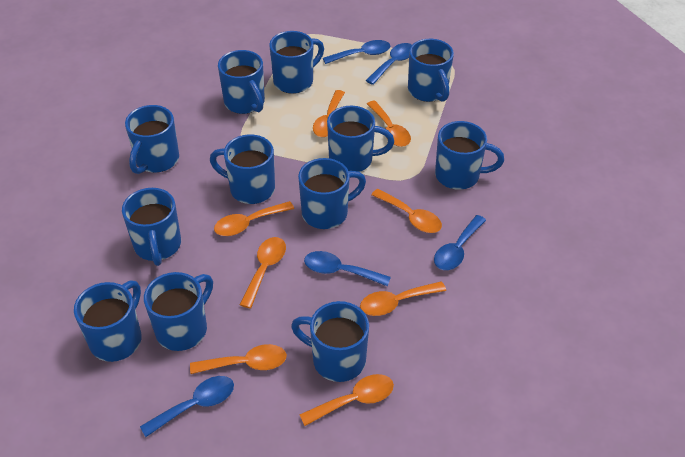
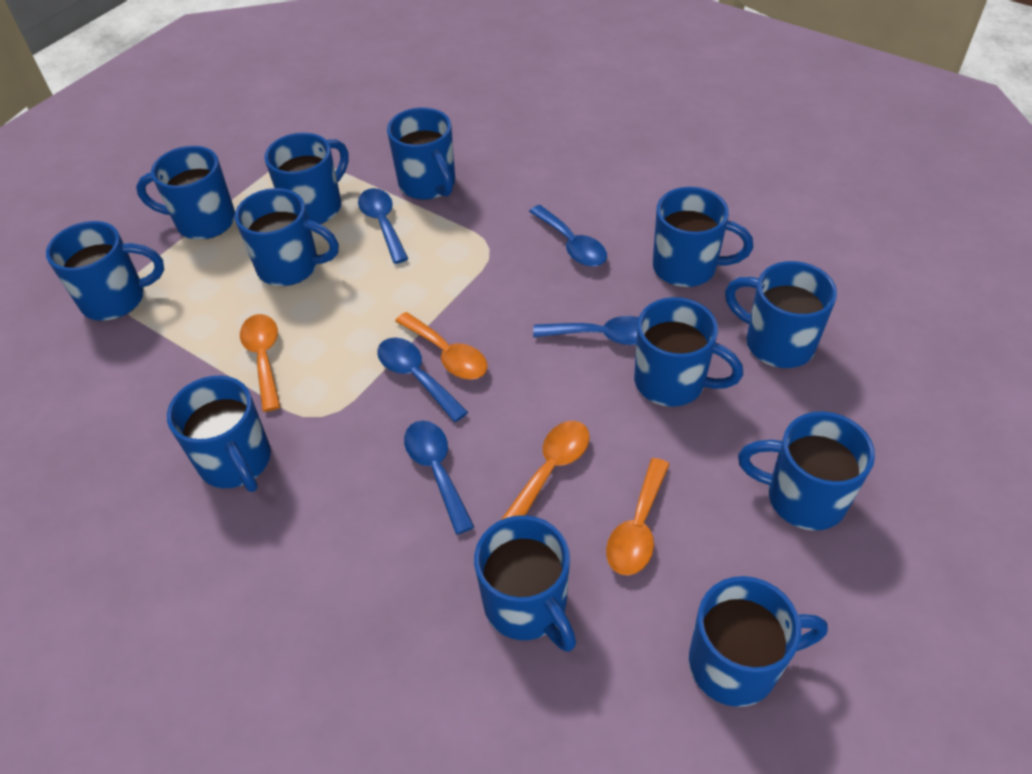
orange spoon: 8 -> 4

